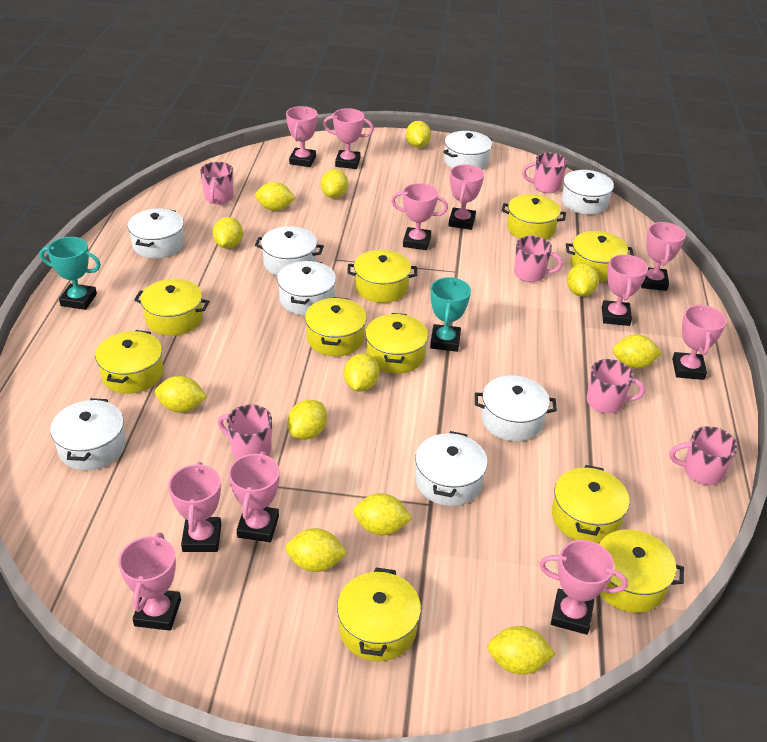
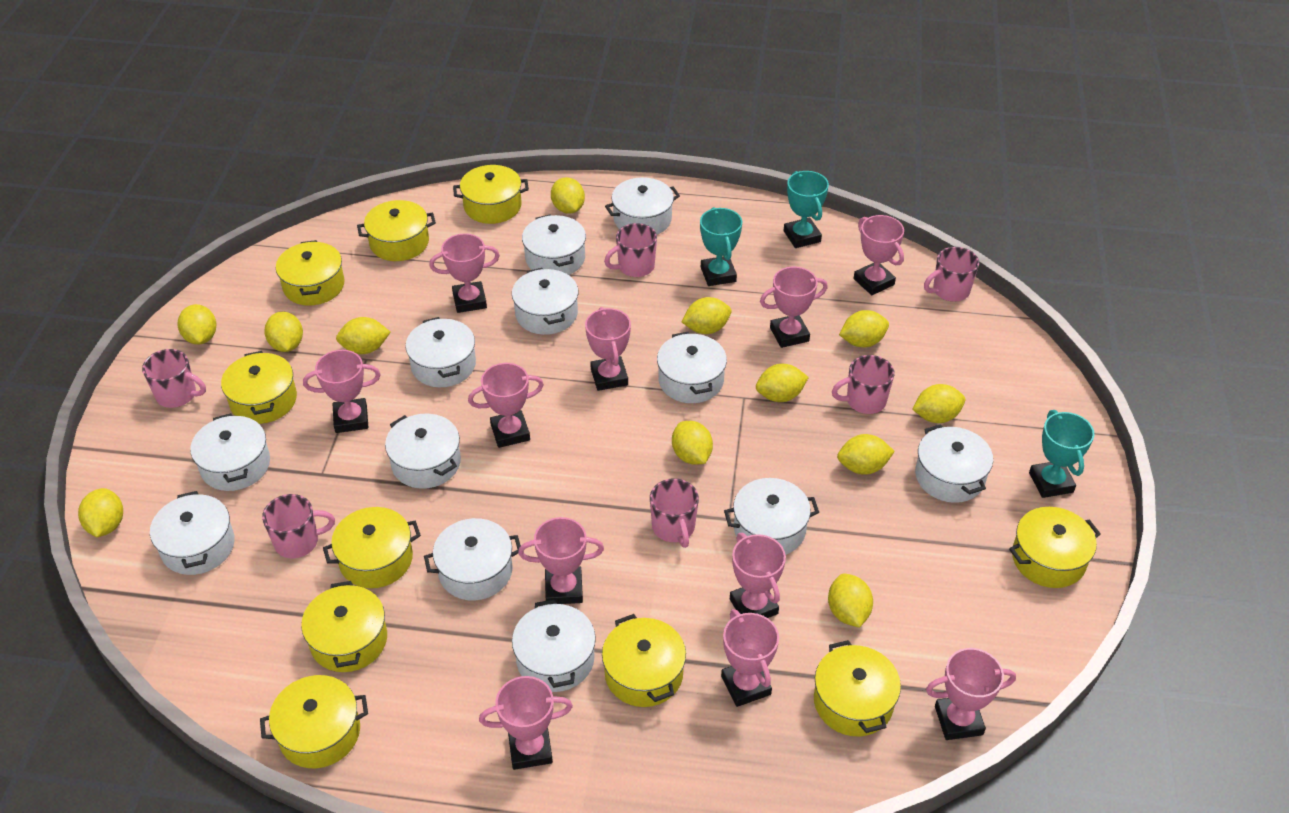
turquoise trophy: 2 -> 3
white pot: 8 -> 12

